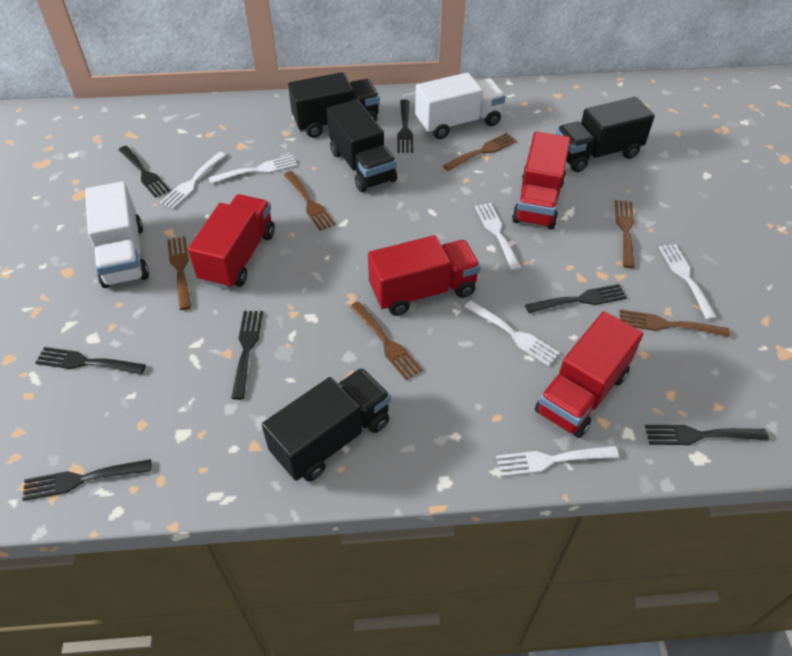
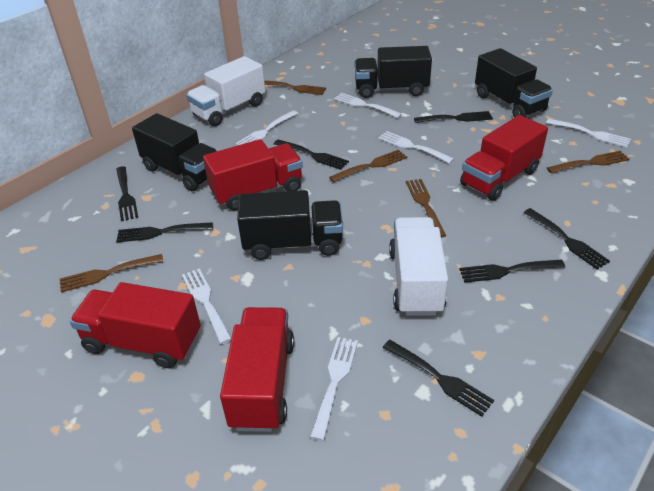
brown fork: 6 -> 5

